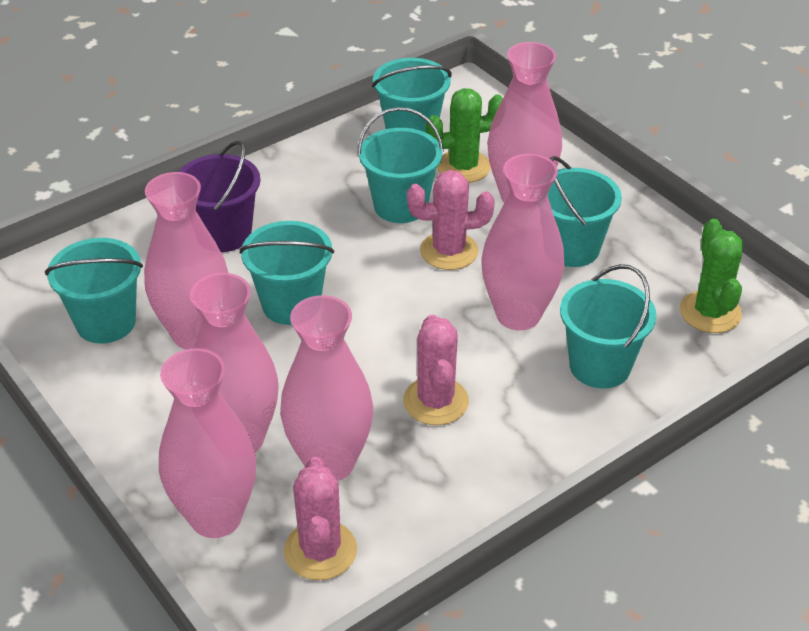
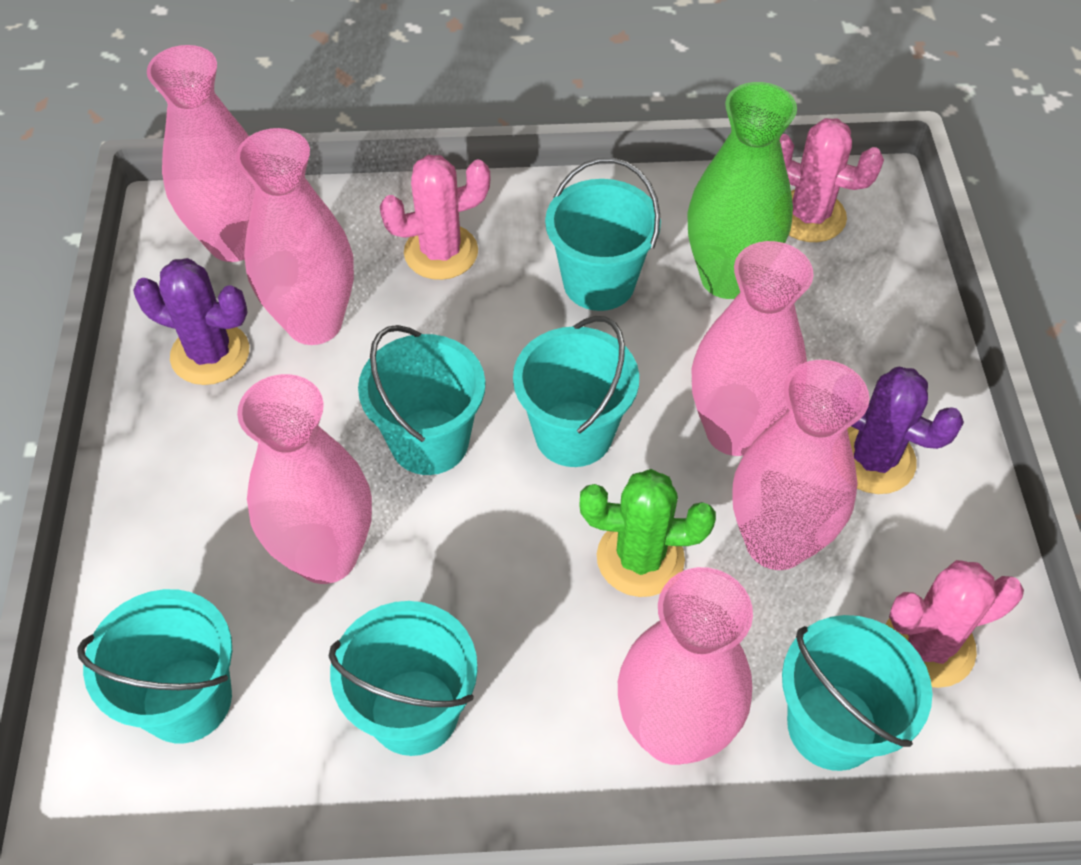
green cactus: 2 -> 1
green vase: 0 -> 1
purple bucket: 1 -> 0
purple cactus: 0 -> 2

